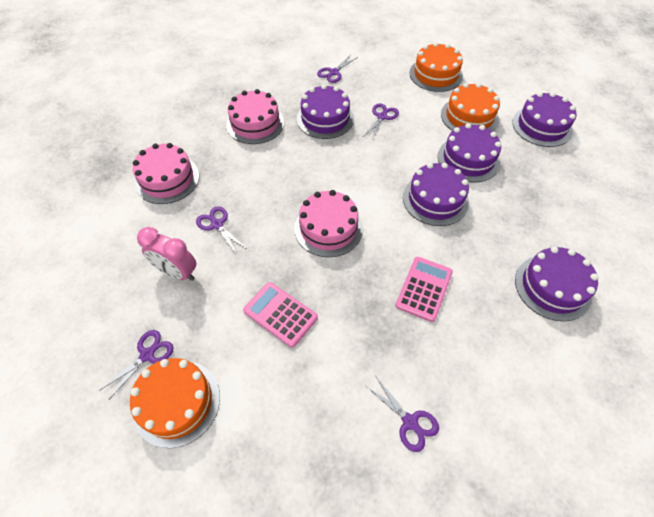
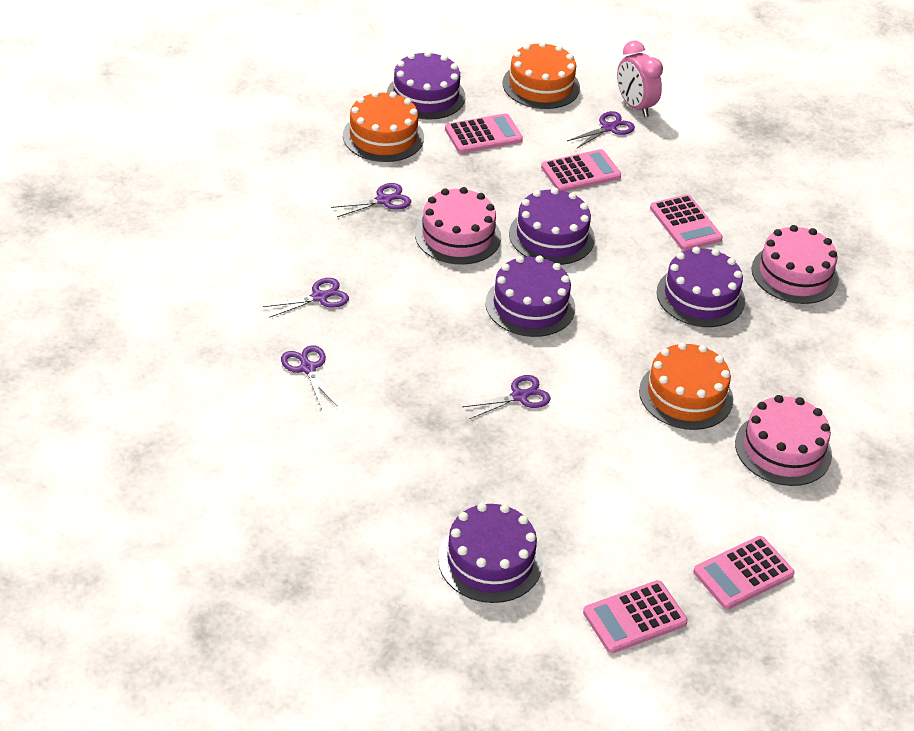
pink calculator: 2 -> 5

